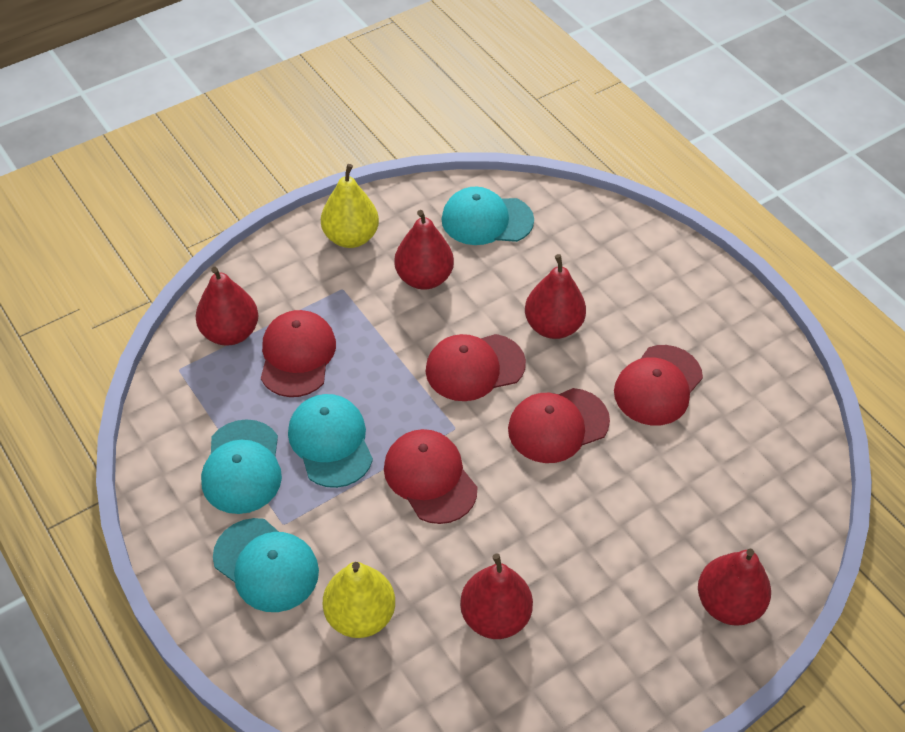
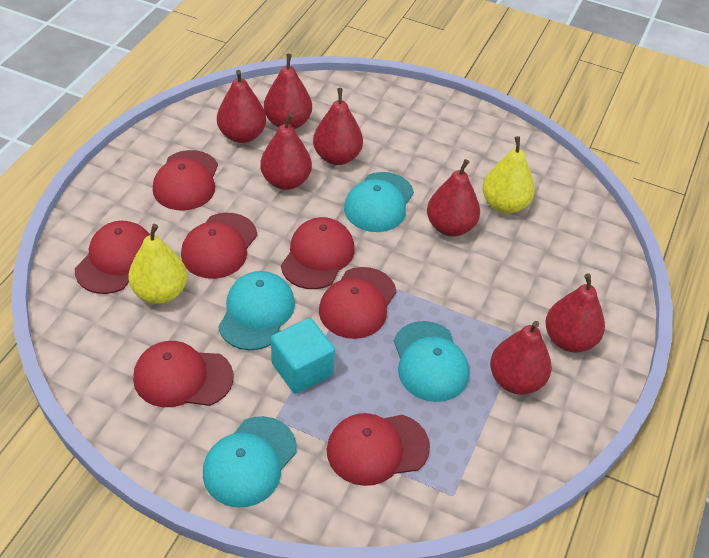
red cap: 5 -> 7
red pear: 5 -> 7
turquoise cube: 0 -> 1

